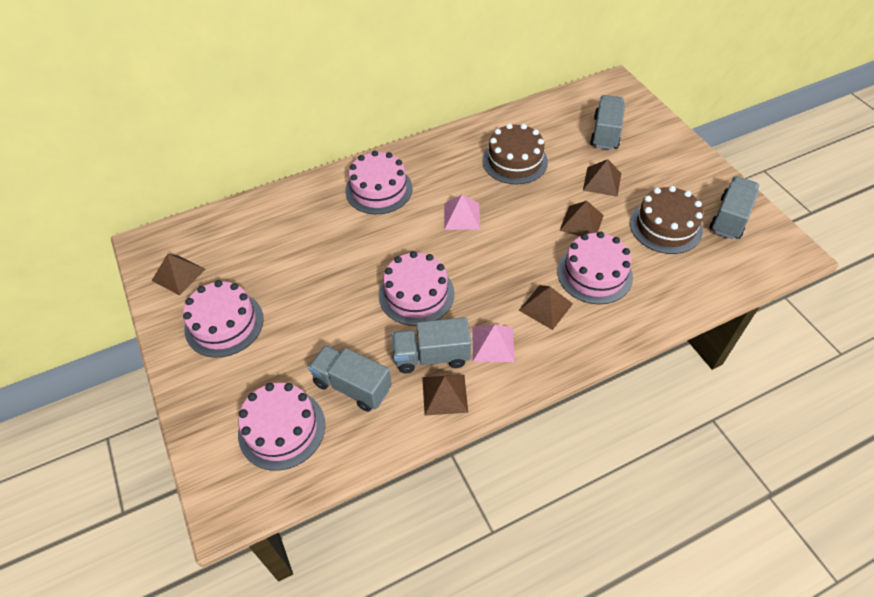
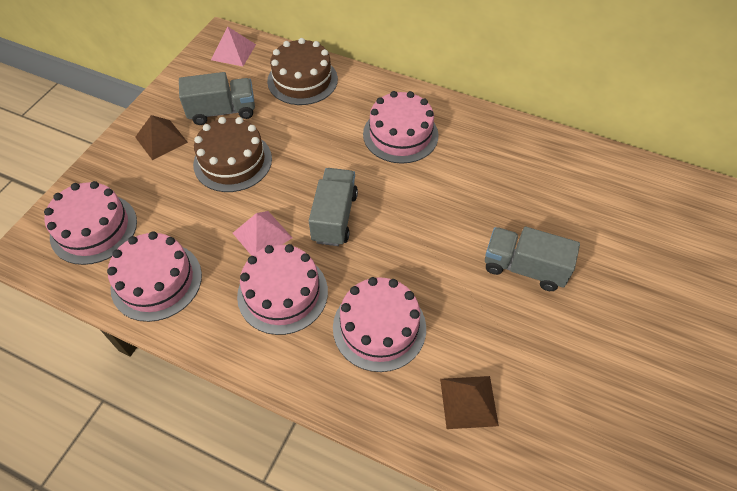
brown pyramid: 5 -> 2
grey truck: 4 -> 3

